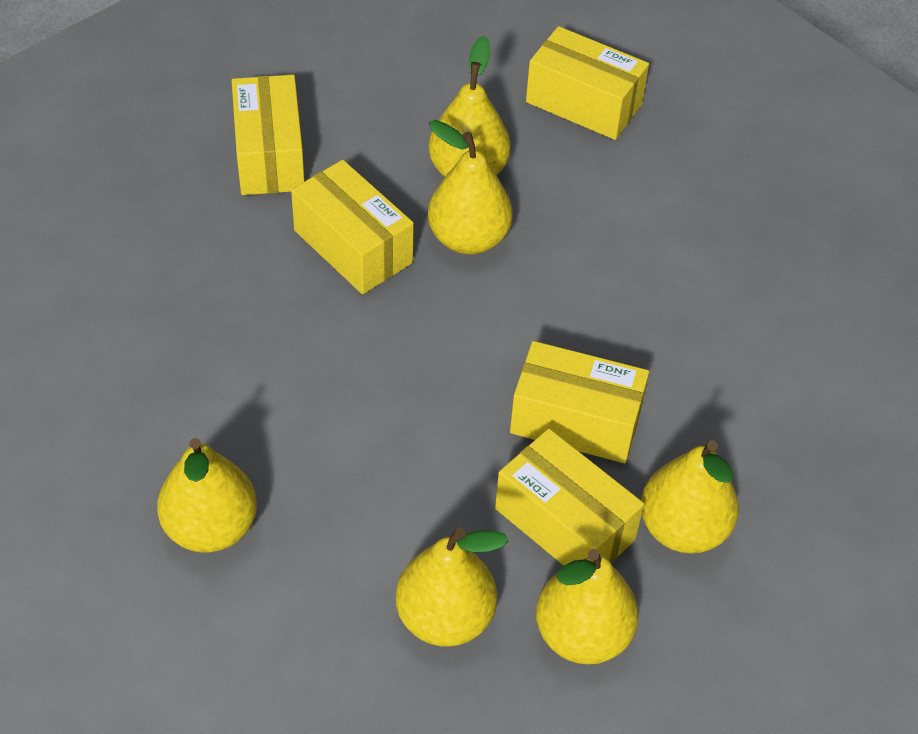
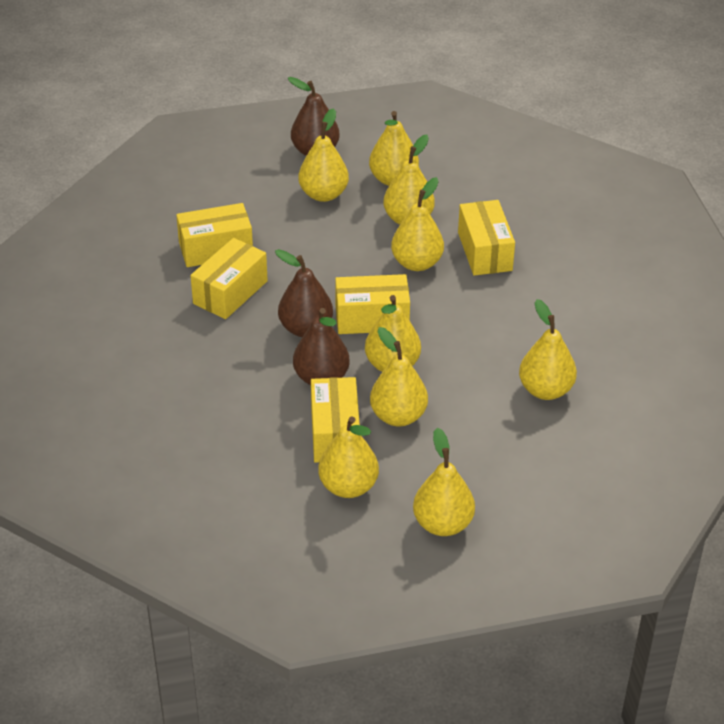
brown pear: 0 -> 3
yellow pear: 6 -> 9

